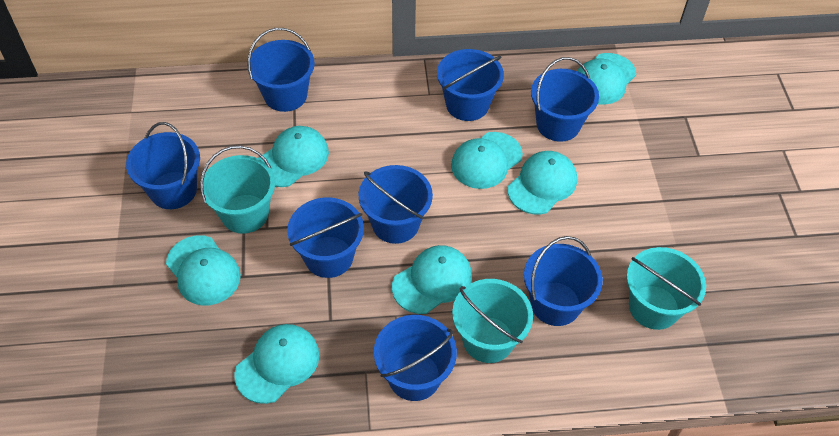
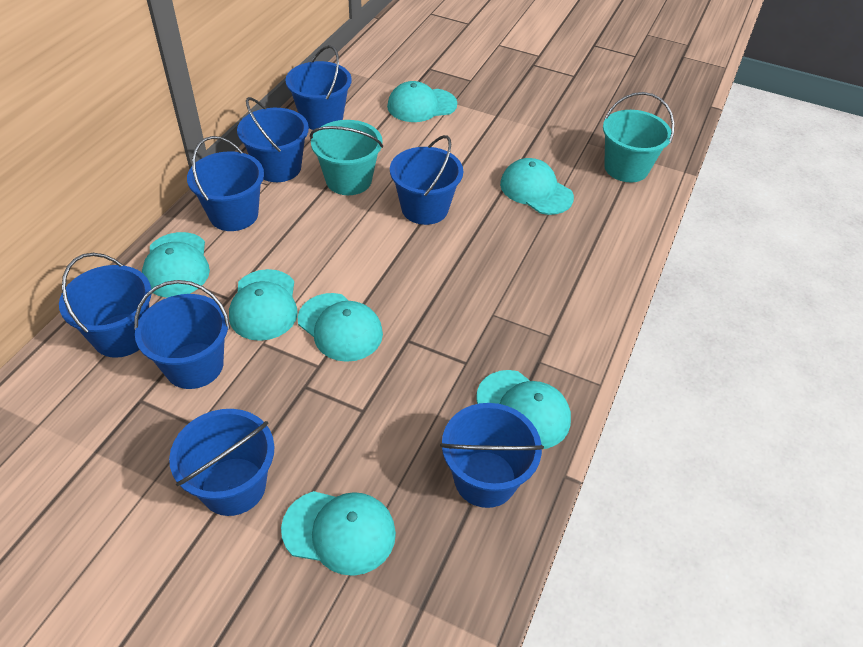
turquoise bucket: 3 -> 2

